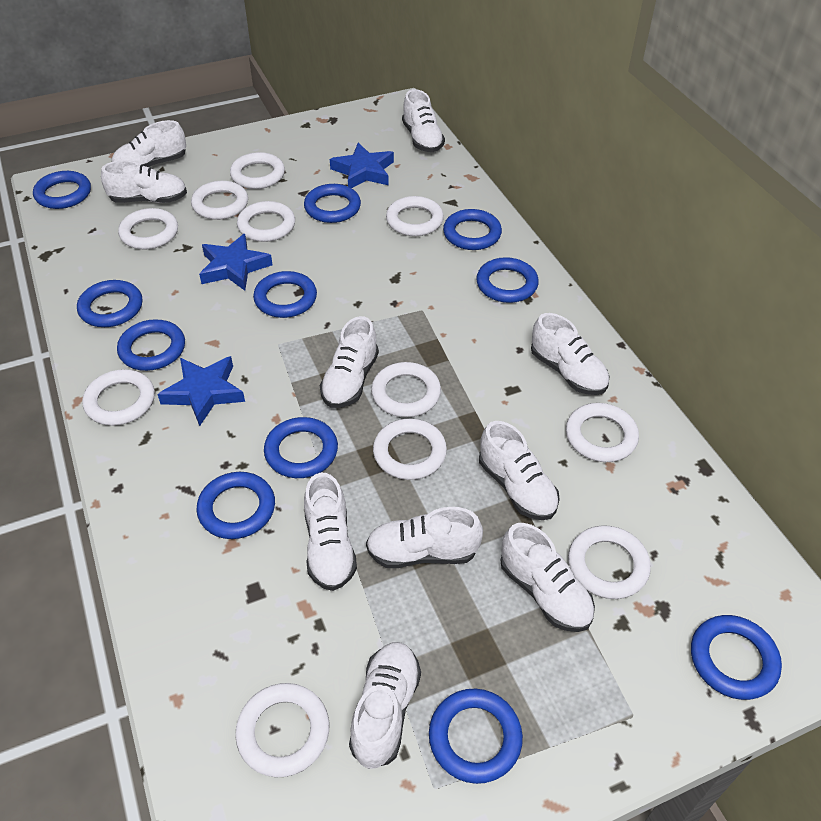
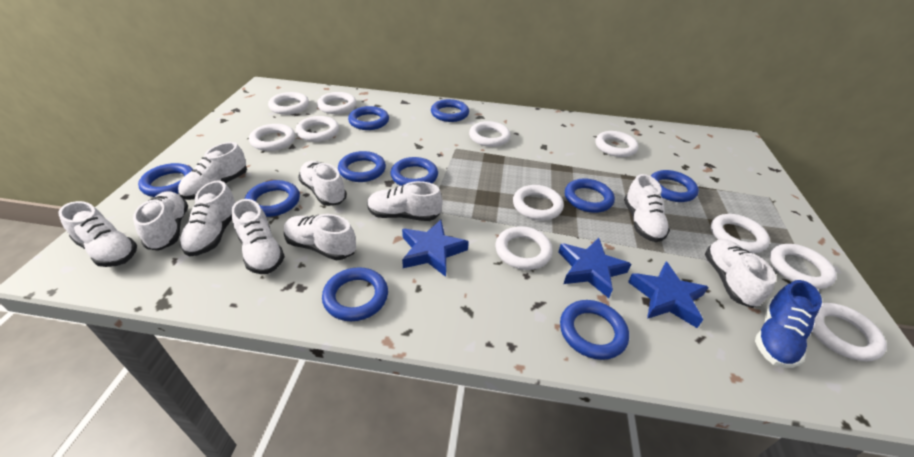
blue ring: 11 -> 10
blue shoe: 0 -> 1

